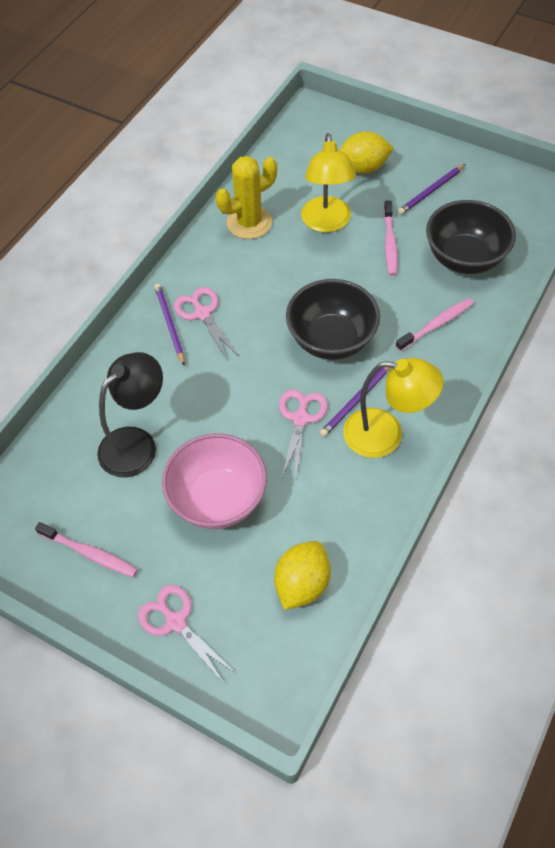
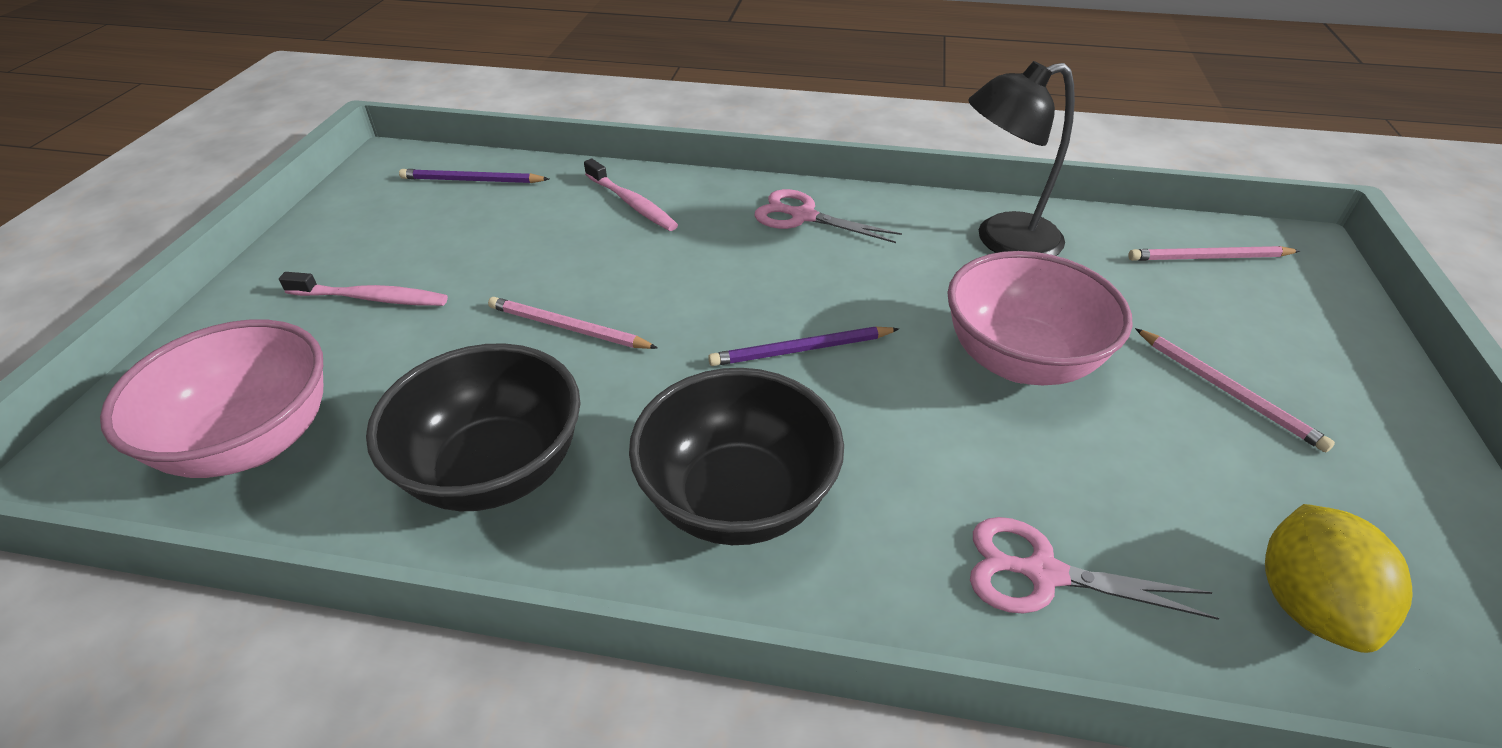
pink bowl: 1 -> 2
pink pencil: 0 -> 3
pink scissors: 3 -> 2
pink toothbrush: 3 -> 2
purple pencil: 3 -> 2
yellow cactus: 1 -> 0
yellow lamp: 2 -> 0
yellow lemon: 2 -> 1

